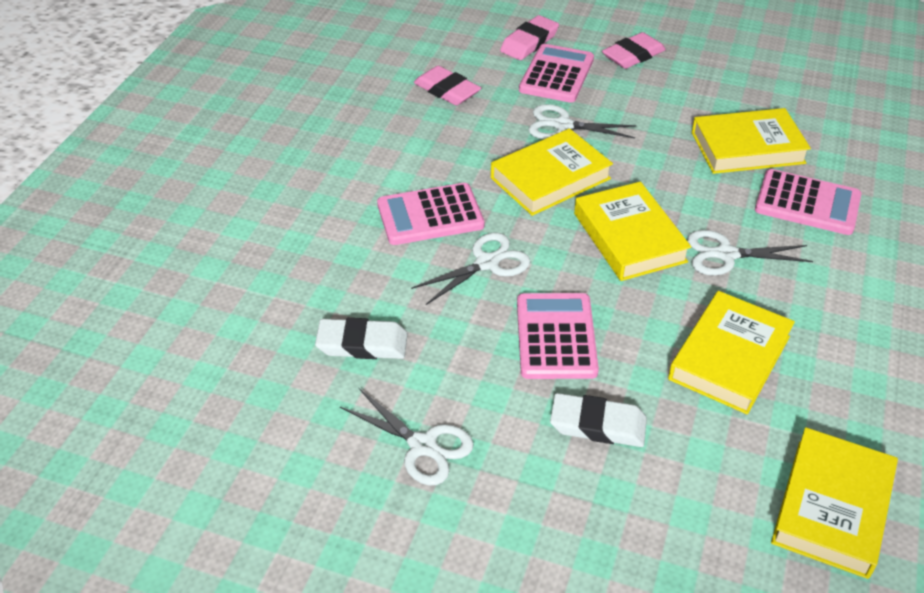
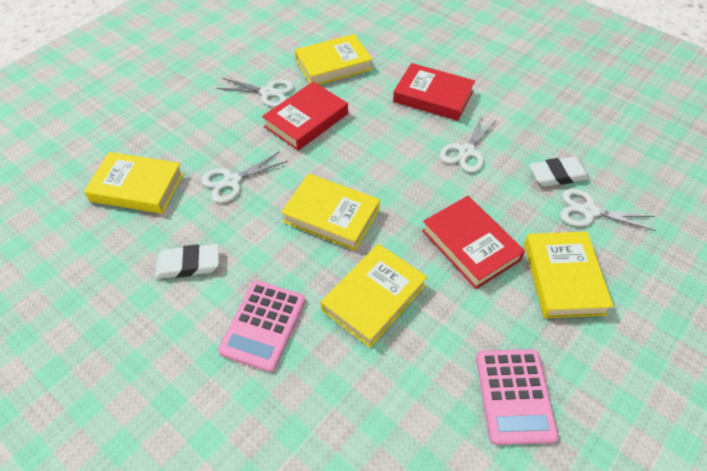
pink calculator: 4 -> 2
pink eraser: 3 -> 0
red book: 0 -> 3

